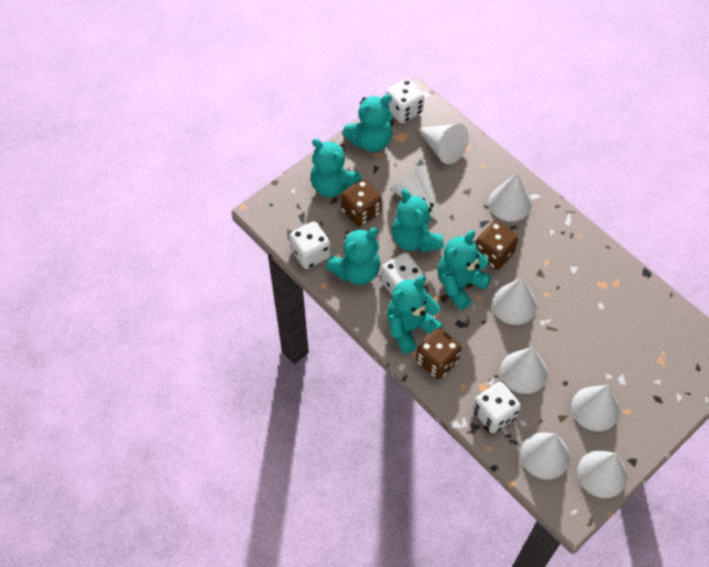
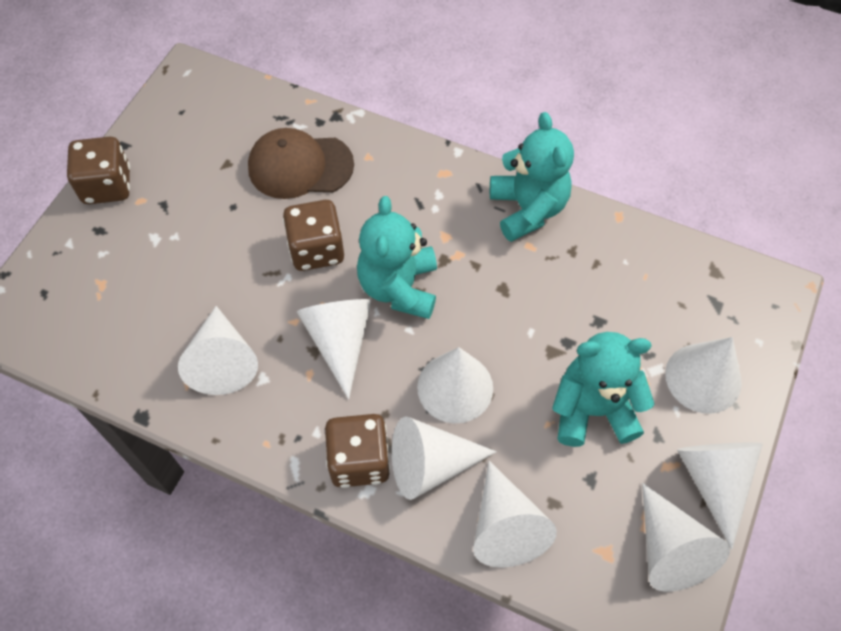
brown cap: 0 -> 1
turquoise teddy bear: 6 -> 3
white dice: 4 -> 0

